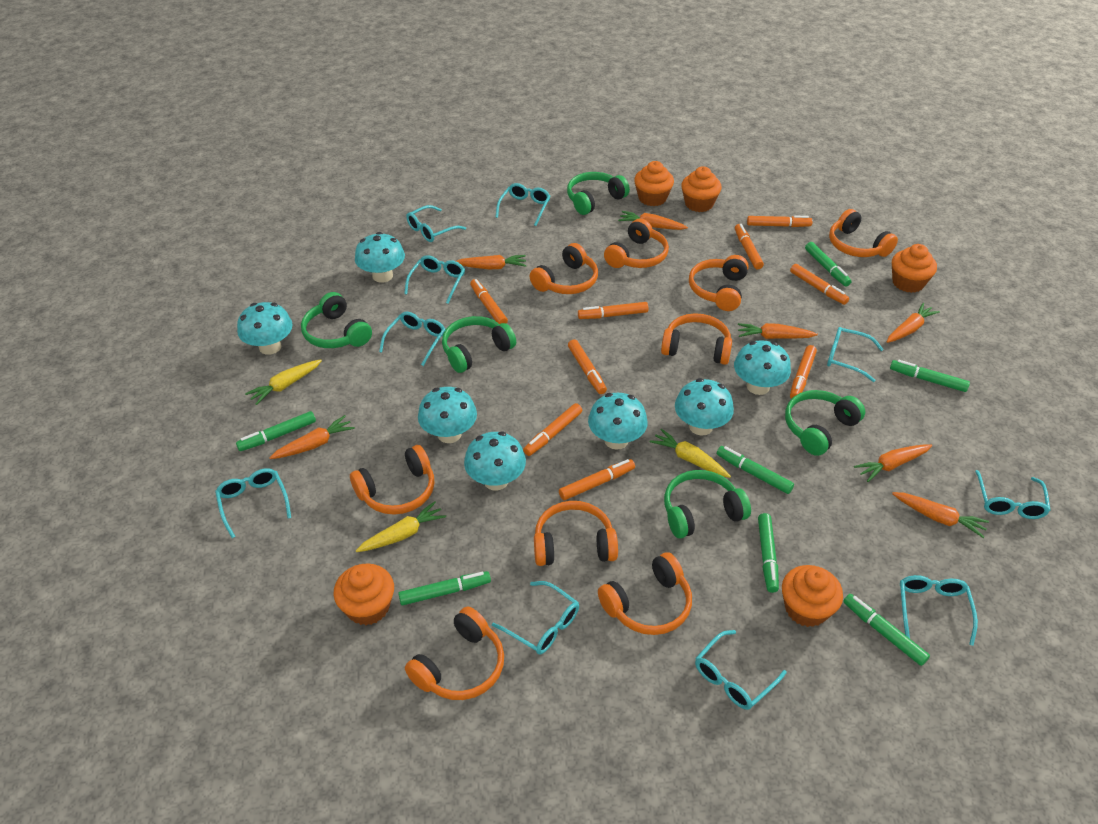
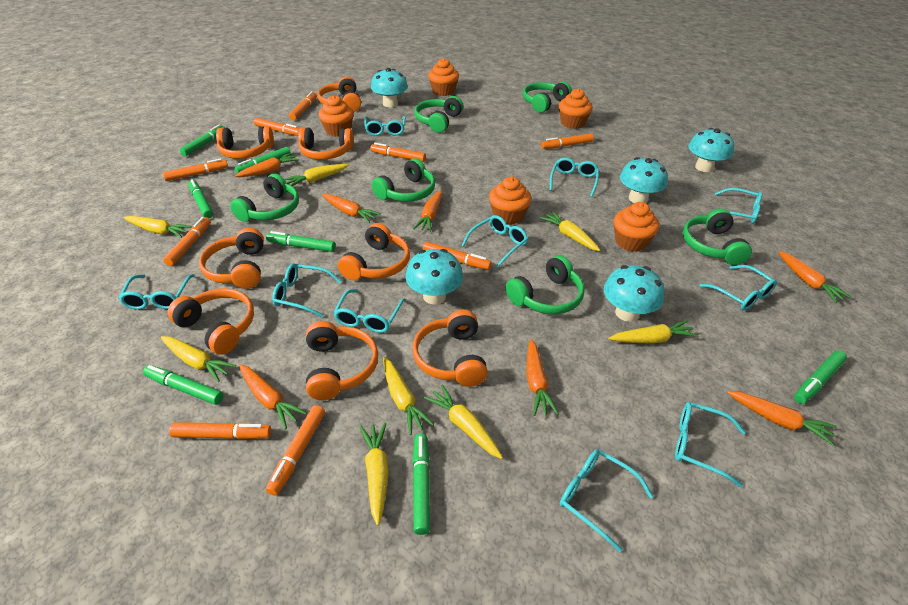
green headphones: 5 -> 6
orange headphones: 9 -> 8
turquoise mushroom: 7 -> 5
yellow carrot: 3 -> 8

